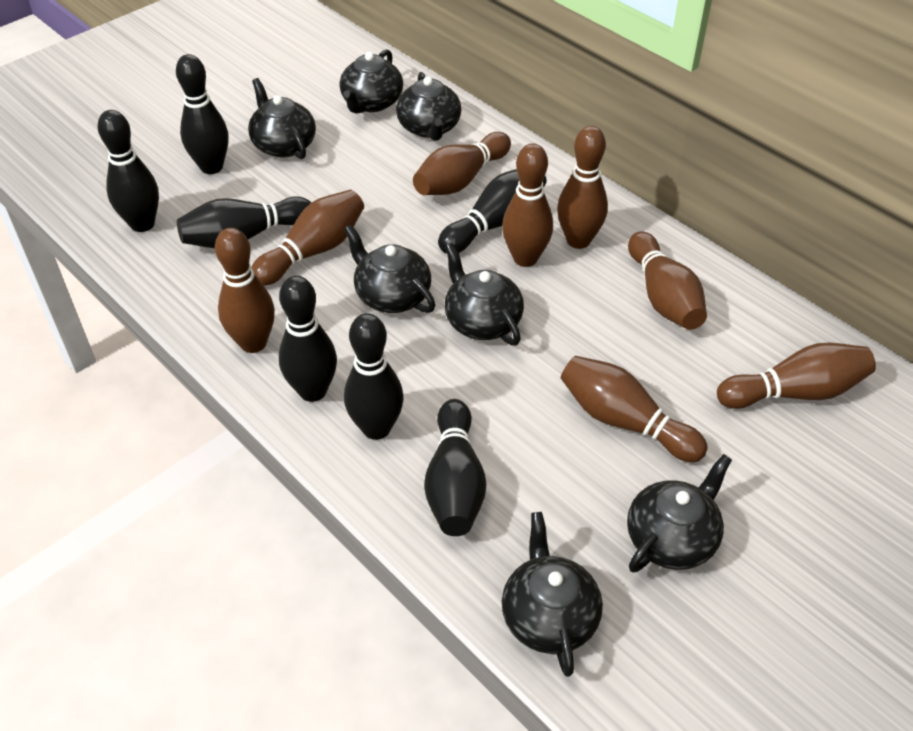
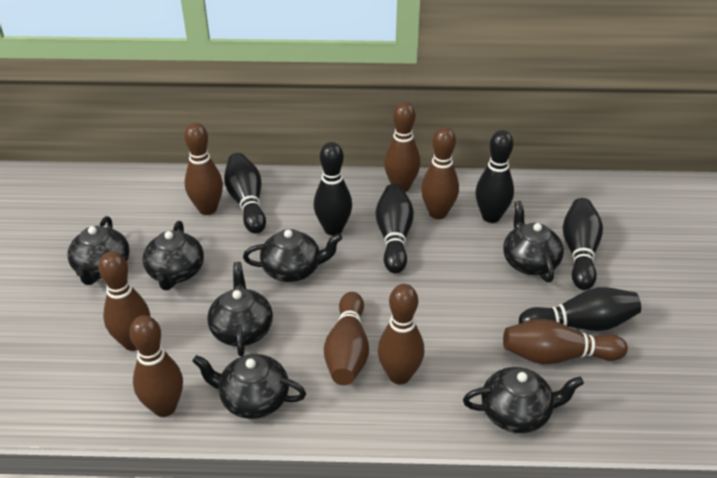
black bowling pin: 7 -> 6

